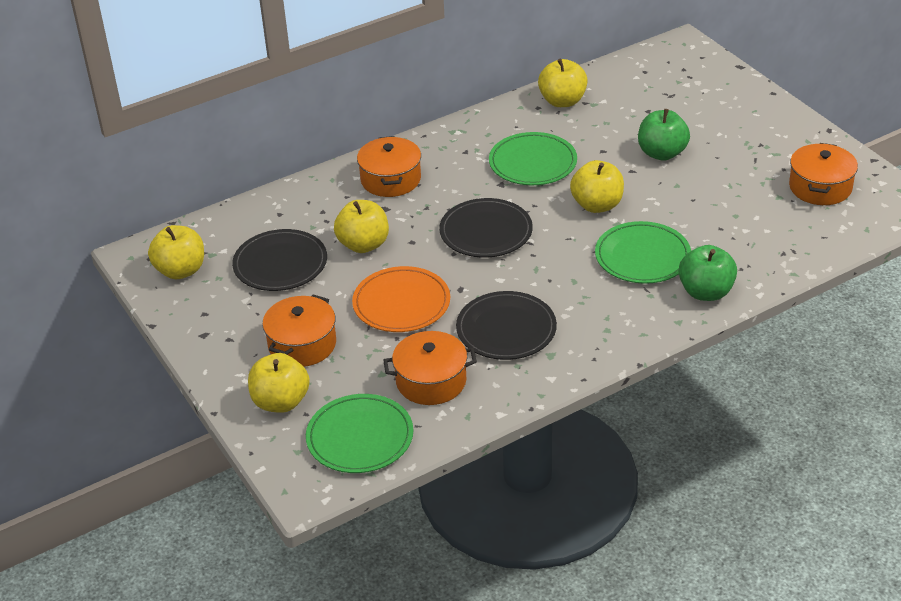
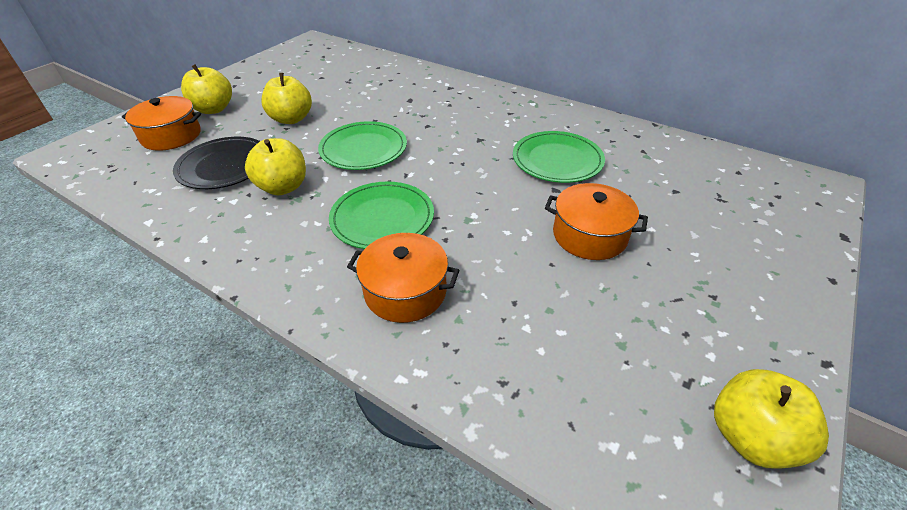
black plate: 3 -> 1
green apple: 2 -> 0
orange plate: 1 -> 0
orange pot: 4 -> 3
yellow apple: 5 -> 4

